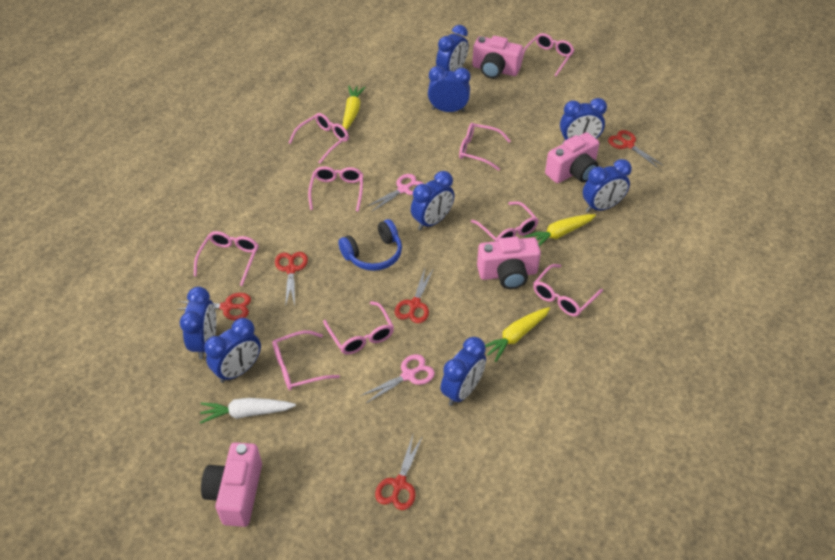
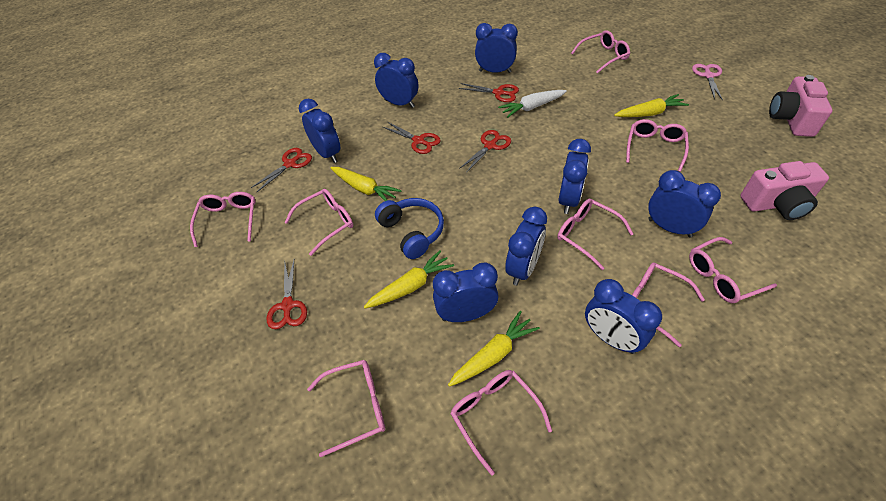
pink camera: 4 -> 2
pink scissors: 2 -> 1
yellow carrot: 3 -> 4

